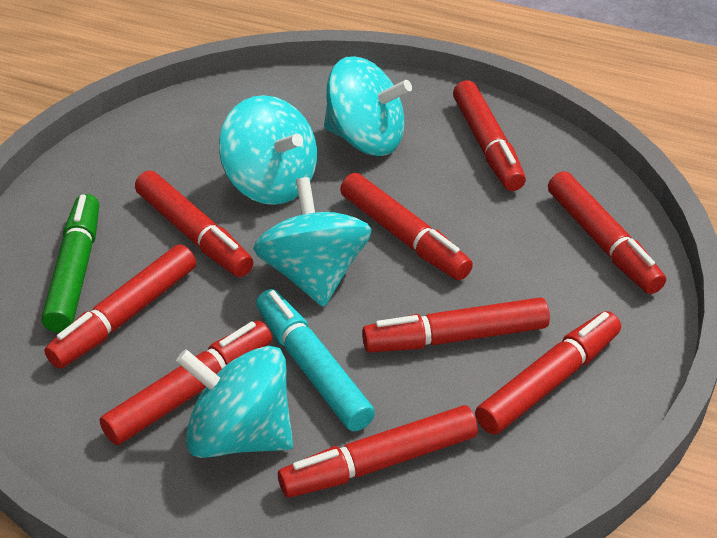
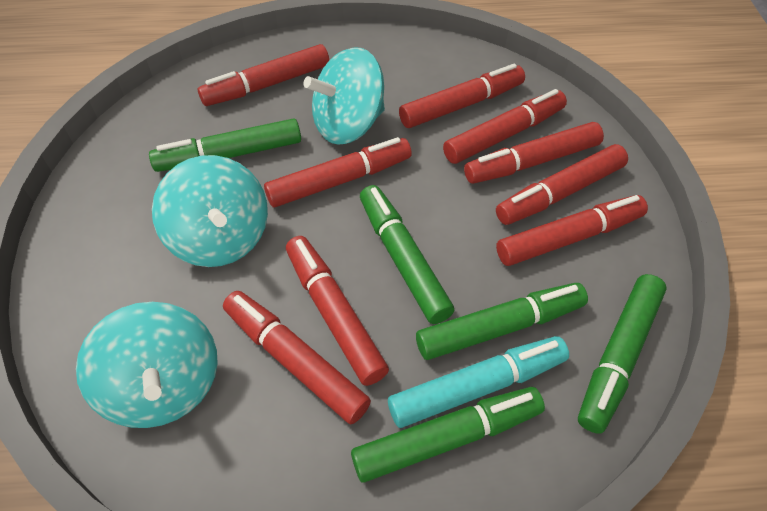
green marker: 1 -> 5
turquoise spinning top: 4 -> 3

